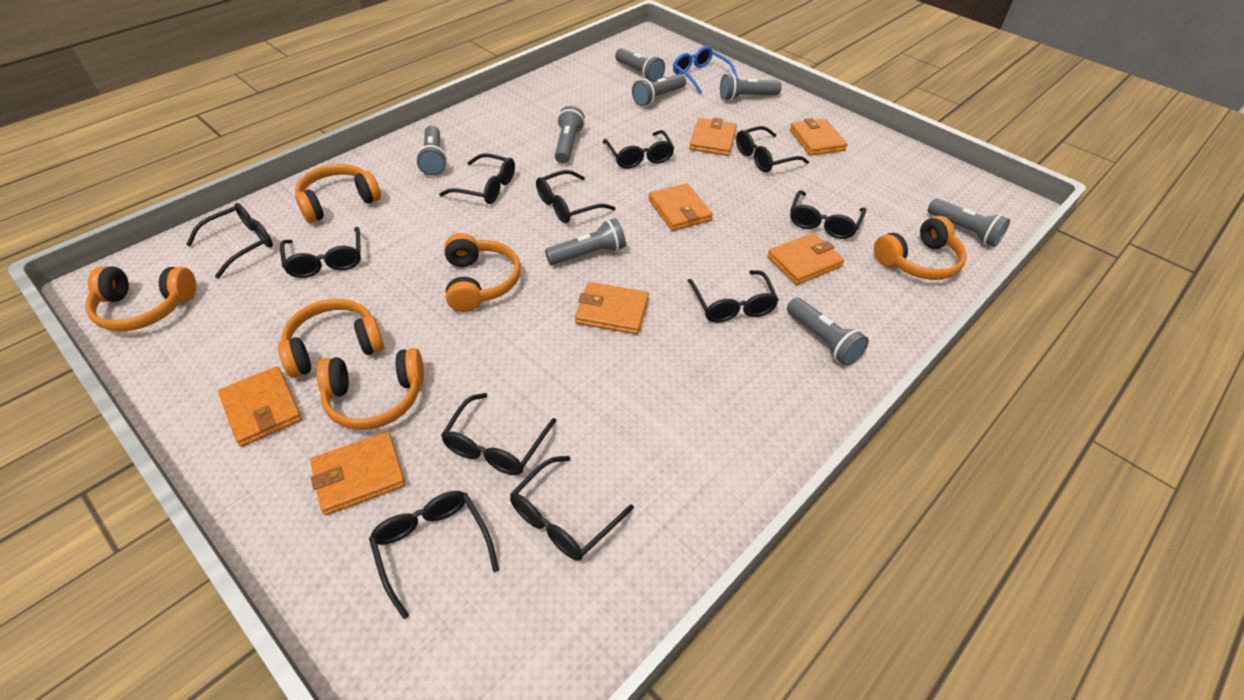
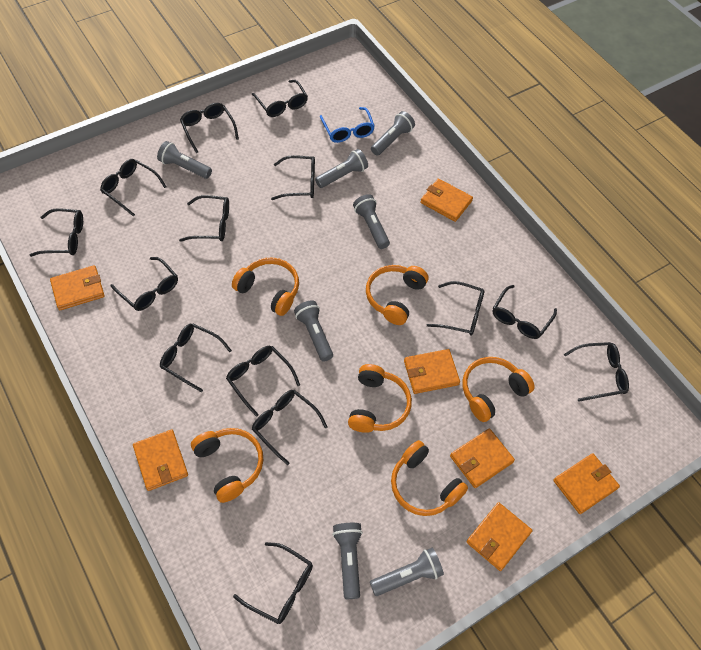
black glasses: 11 -> 14
grey flashlight: 8 -> 7

